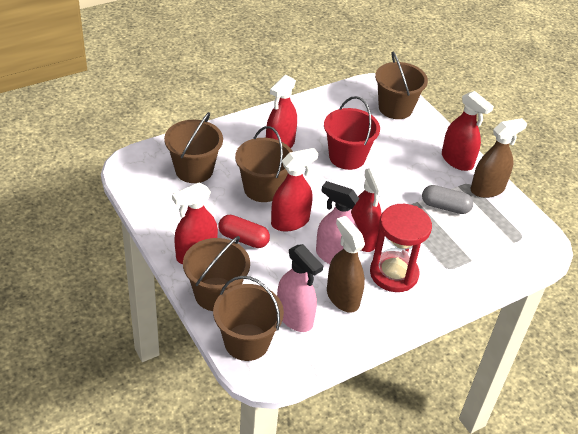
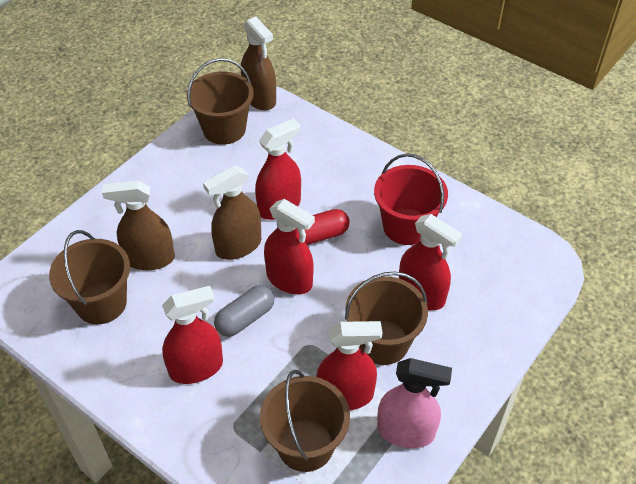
brown bucket: 5 -> 4
brown spray bottle: 2 -> 3
pink spray bottle: 2 -> 1
red hourglass: 1 -> 0

